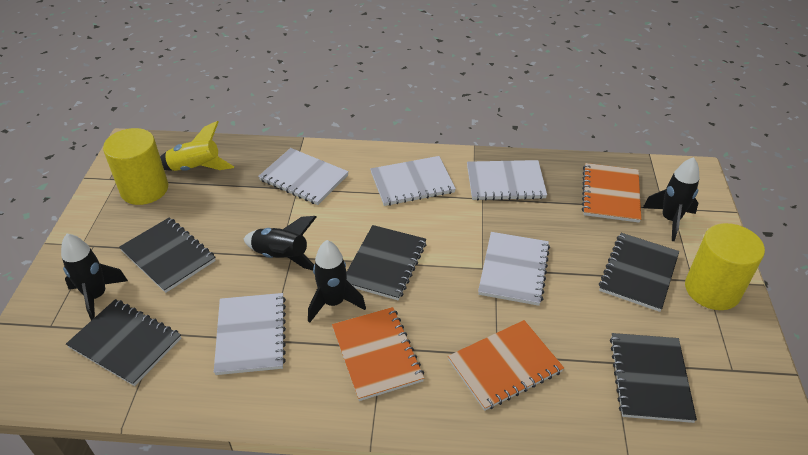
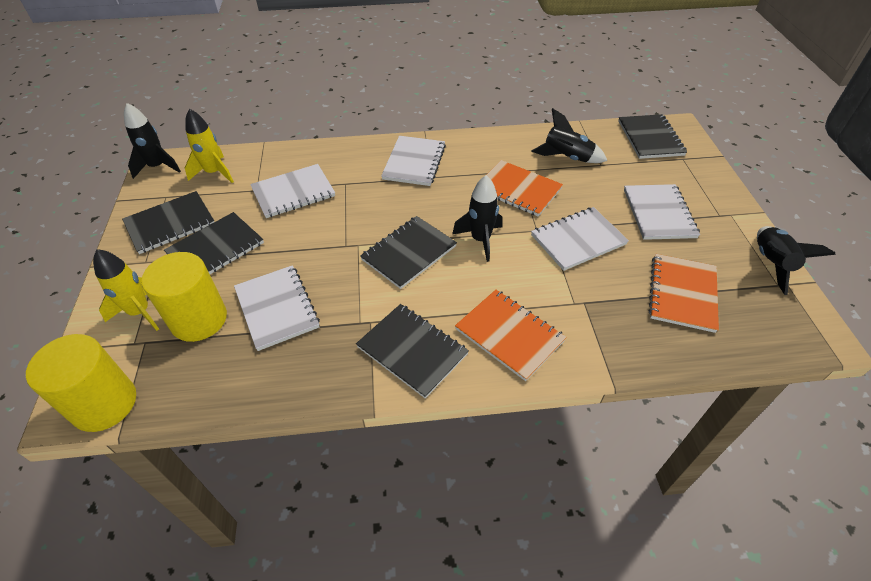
yellow rocket: 1 -> 2

